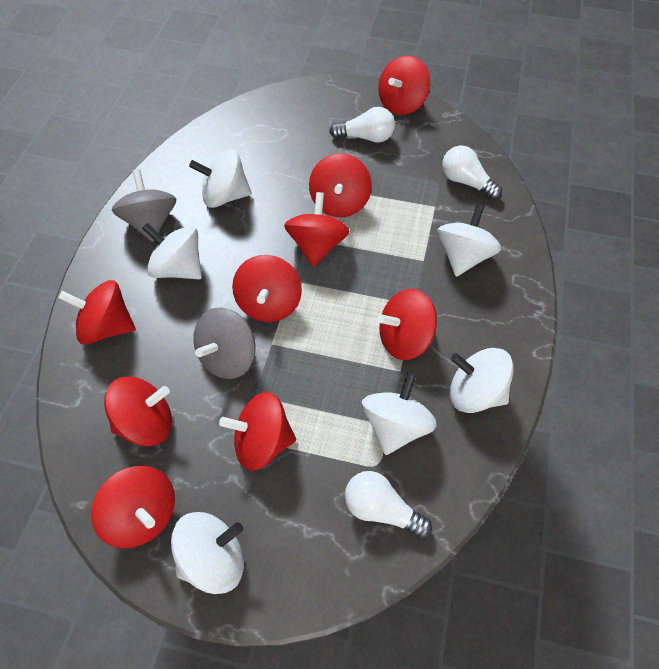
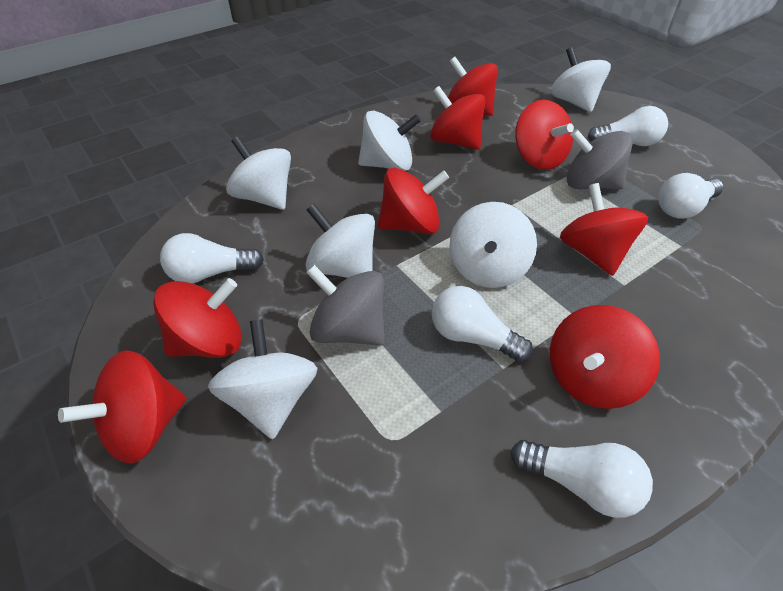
red spinning top: 9 -> 8
white light bulb: 3 -> 5

